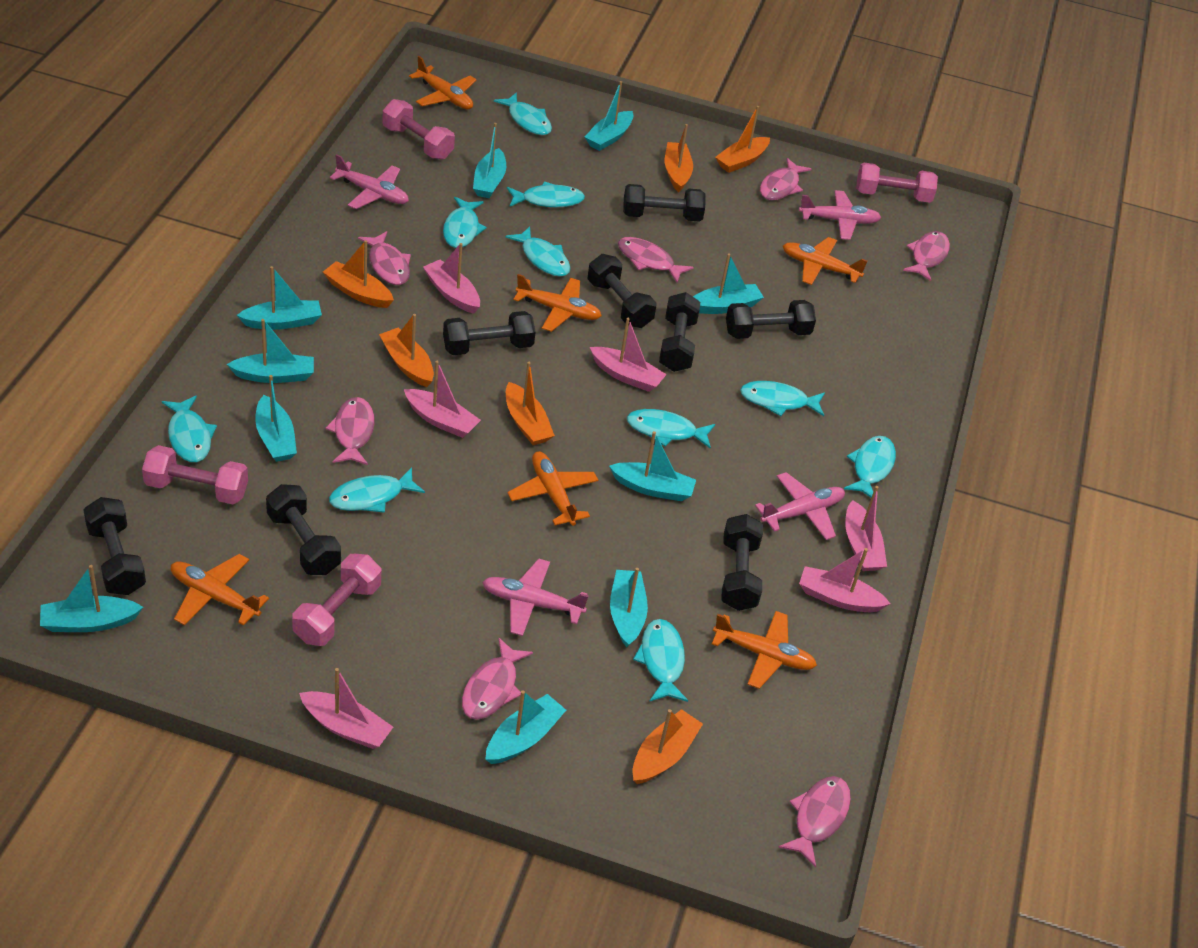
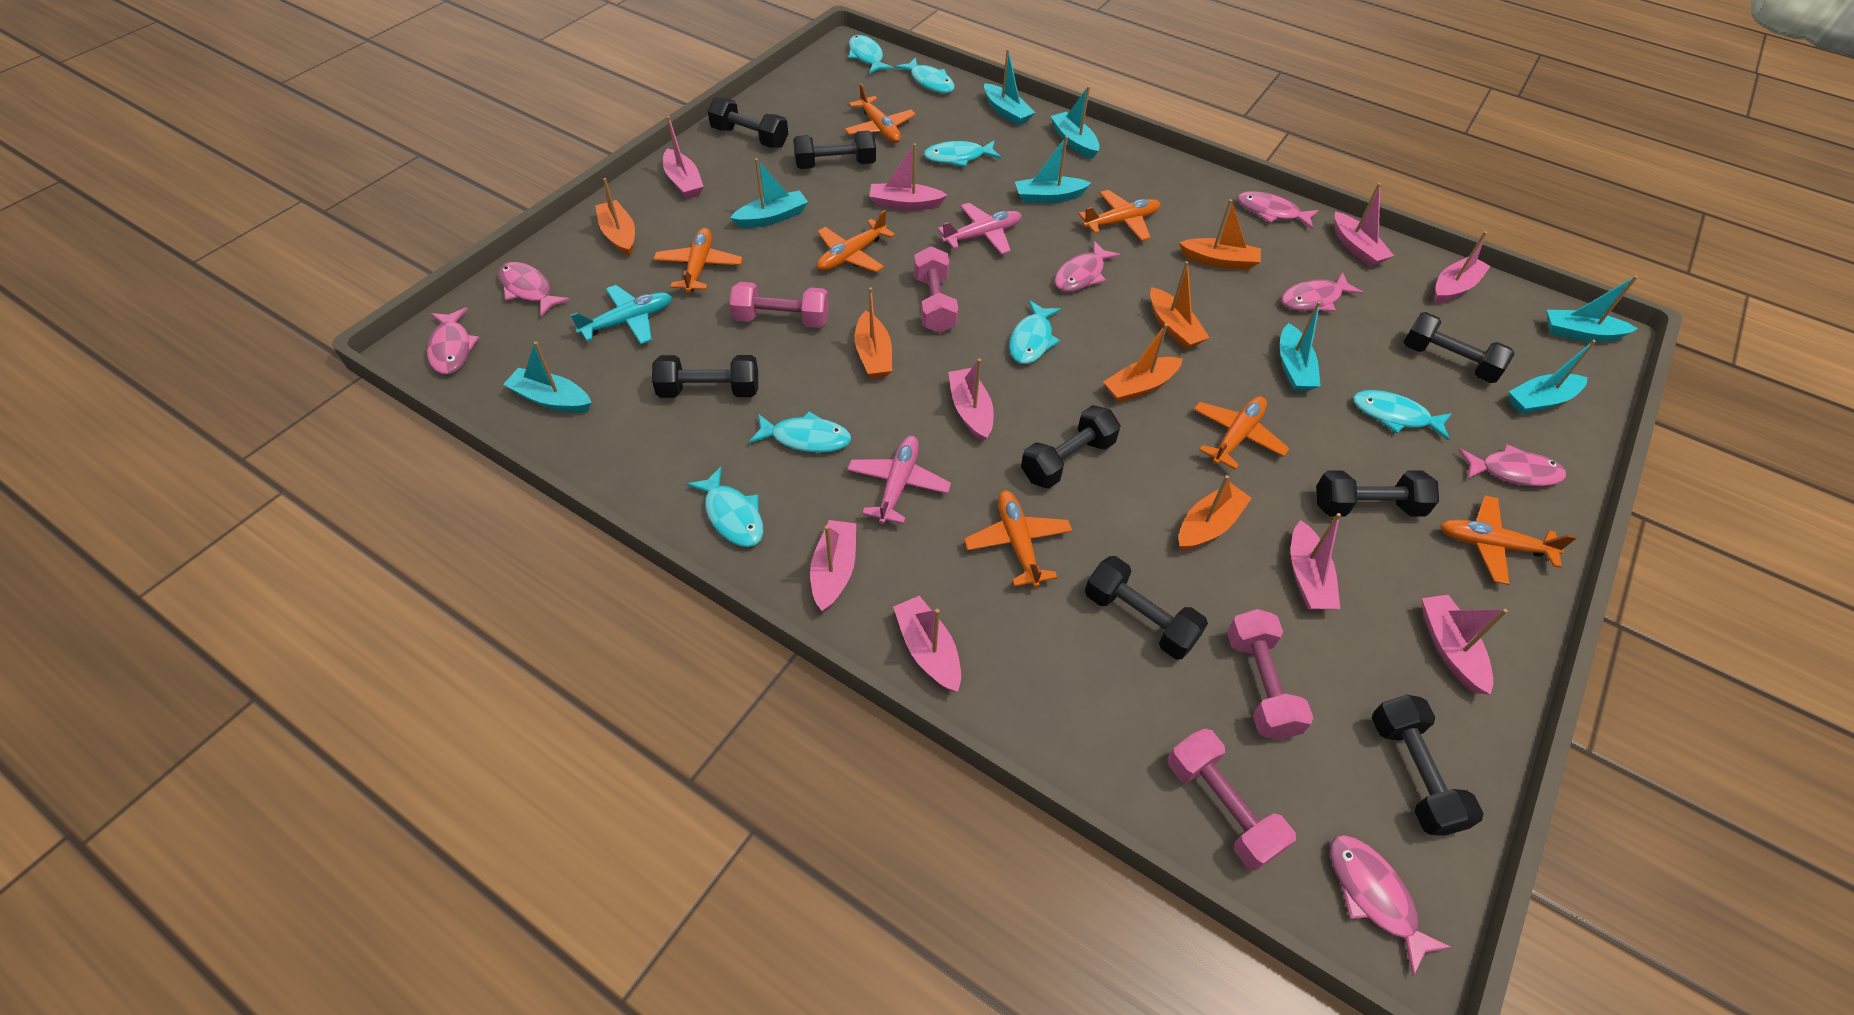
orange plane: 6 -> 7
pink boat: 6 -> 9
pink plane: 4 -> 2
turquoise boat: 10 -> 8
turquoise fish: 10 -> 7
turquoise plane: 0 -> 1

